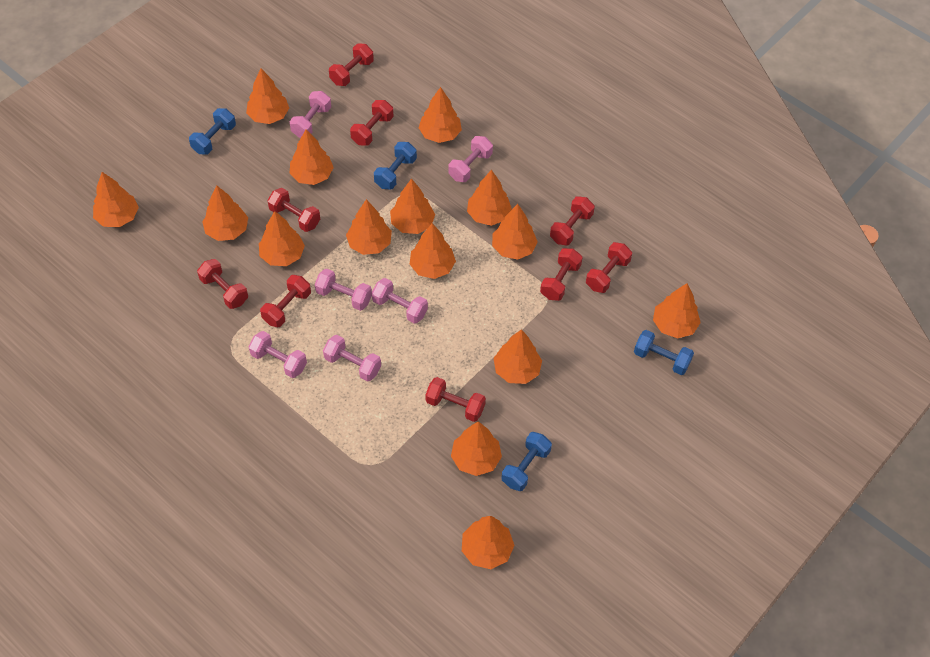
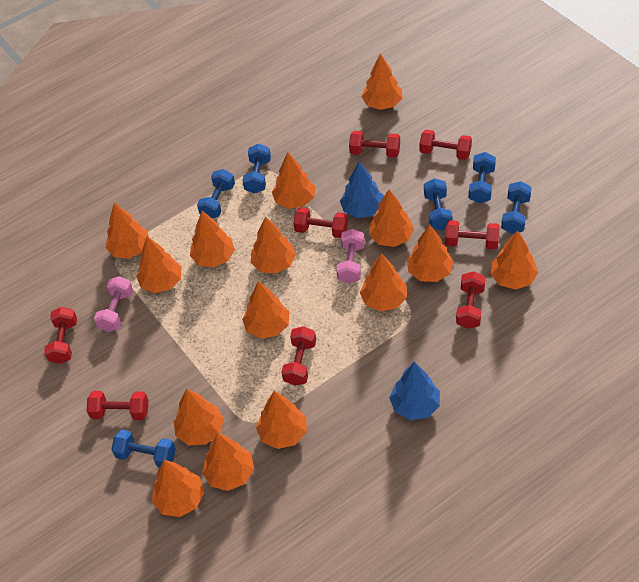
blue dumbbell: 4 -> 6
blue tree: 0 -> 2
pink dumbbell: 6 -> 2
red dumbbell: 9 -> 8

